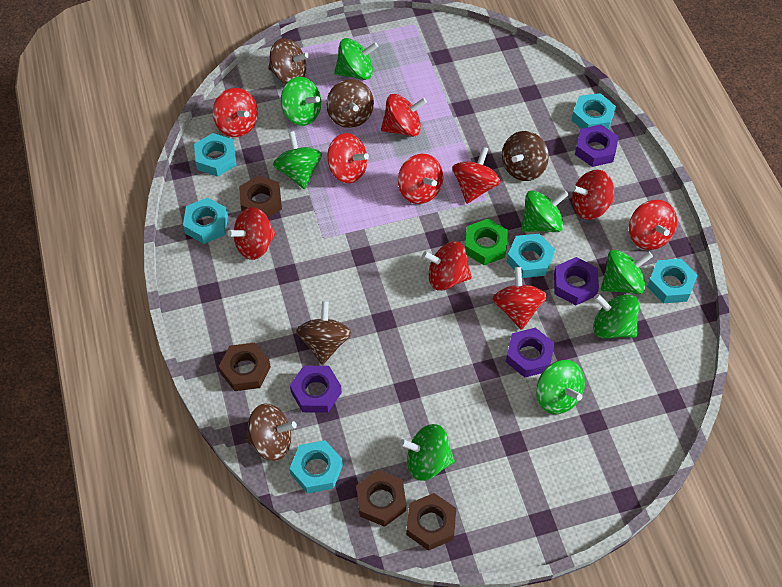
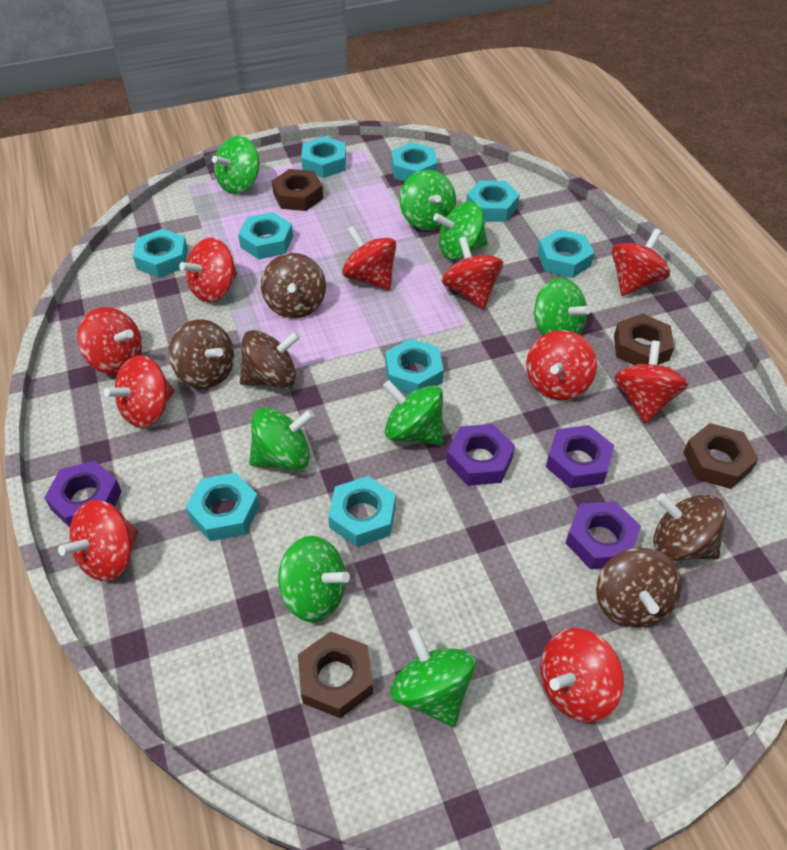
green nut: 1 -> 0
turquoise nut: 6 -> 9

